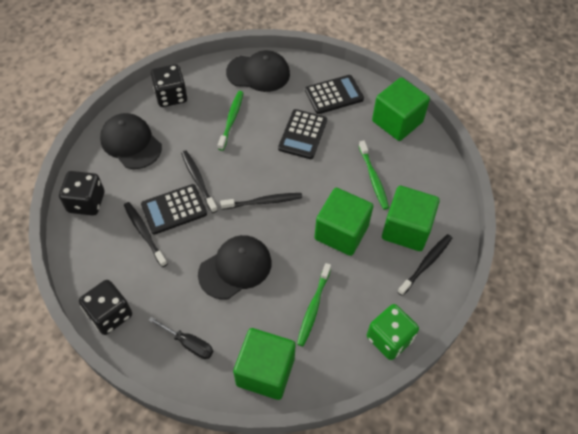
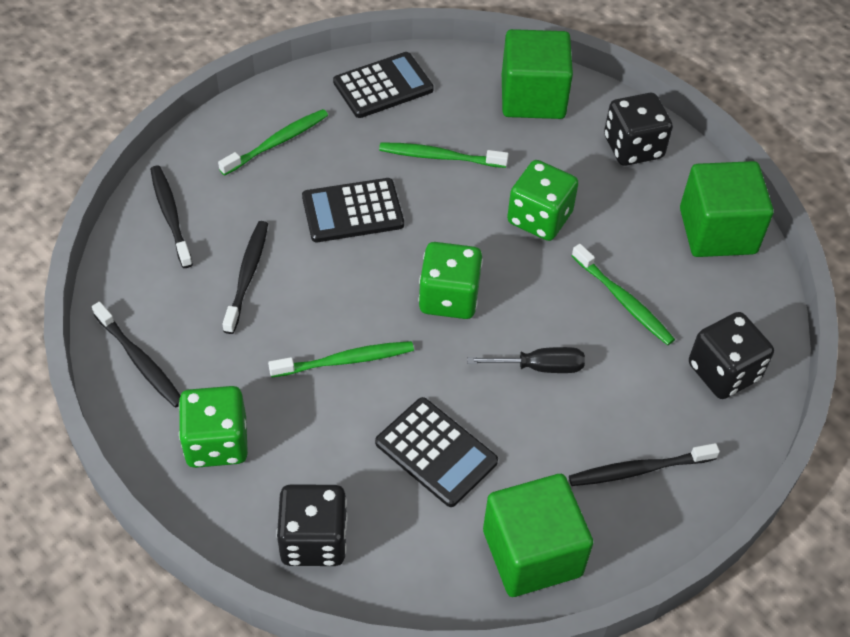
black cap: 3 -> 0
green cube: 4 -> 3
green dice: 1 -> 3
green toothbrush: 3 -> 4

